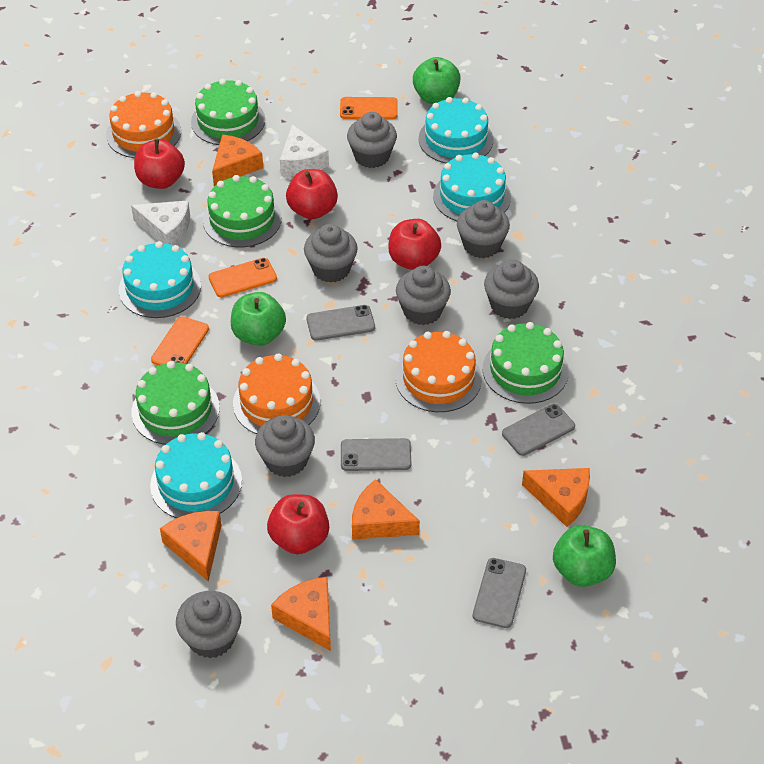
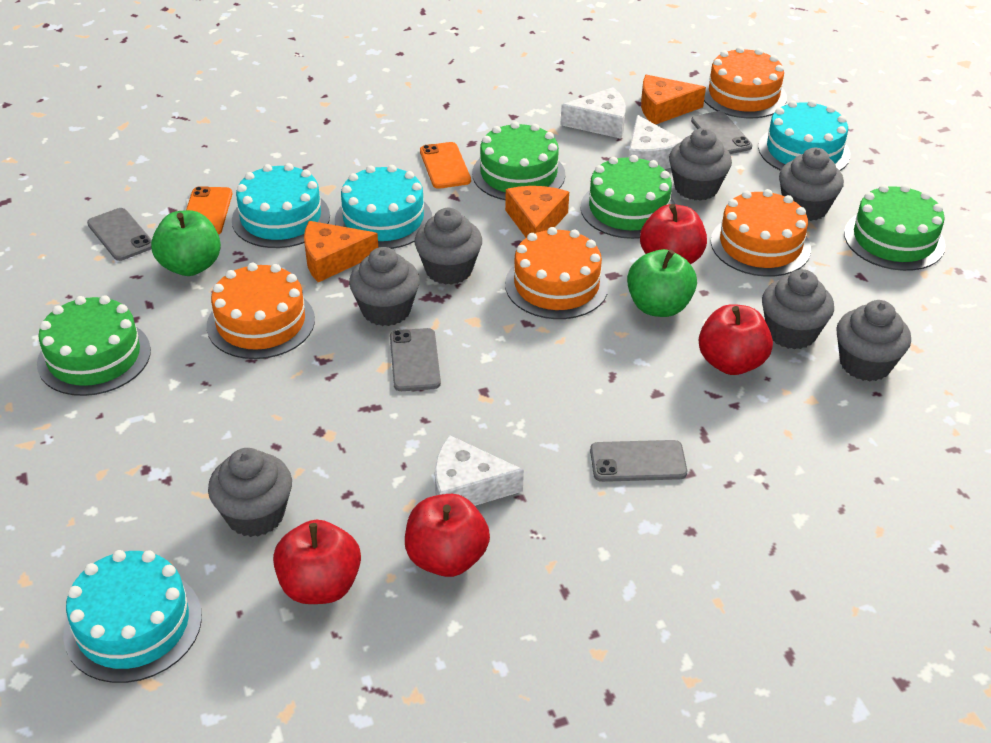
green apple: 3 -> 2
orange cake: 3 -> 4
orange cheese: 5 -> 3
orange phone: 3 -> 2
white cheese: 2 -> 3

